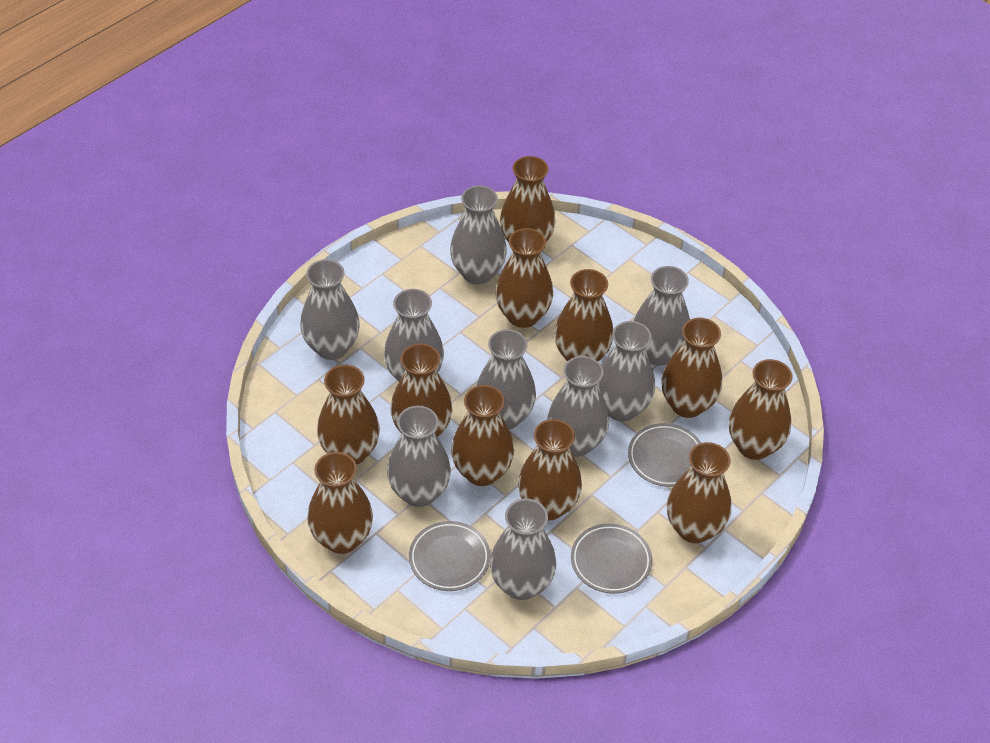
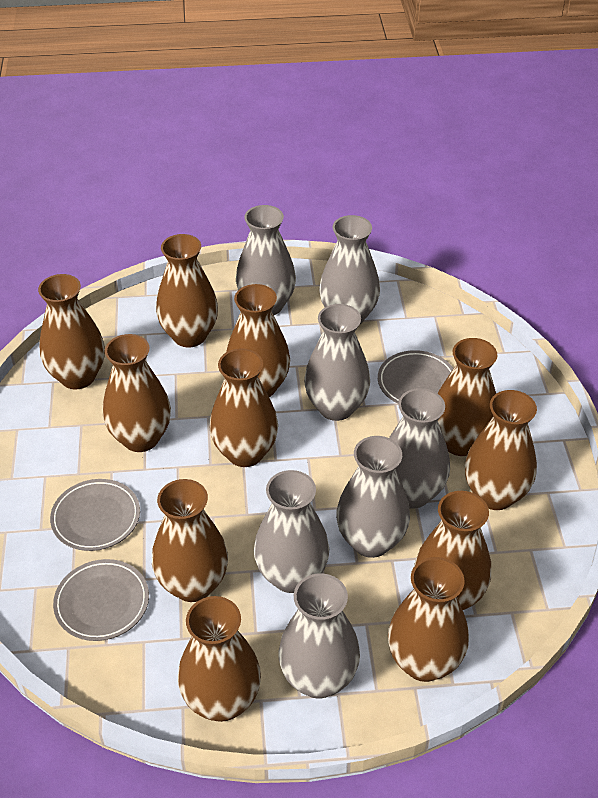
grey vase: 9 -> 7

